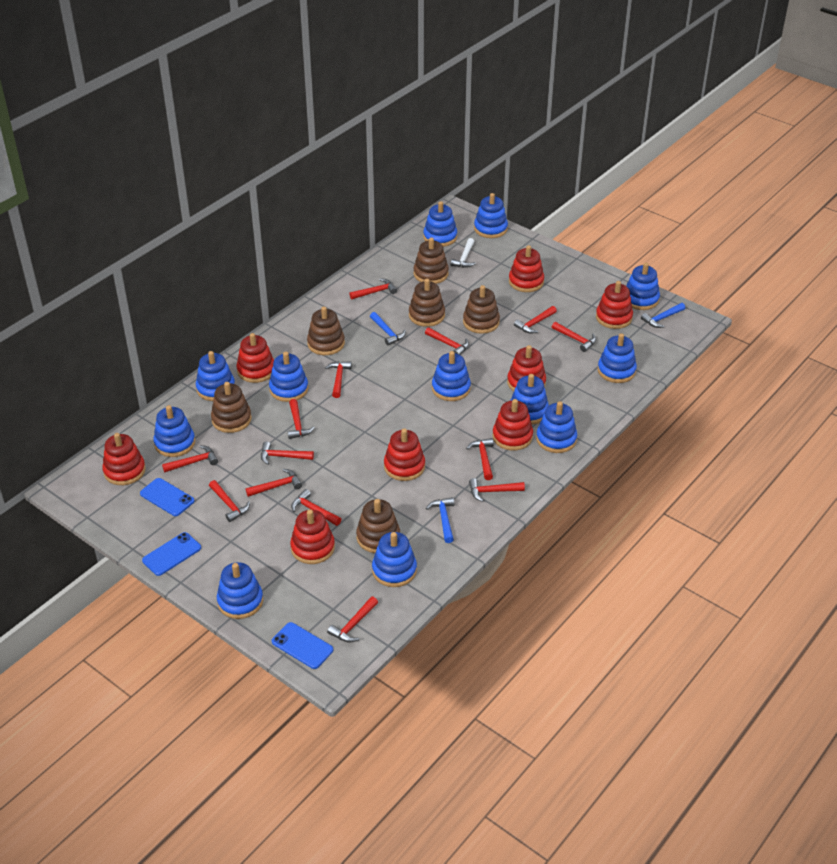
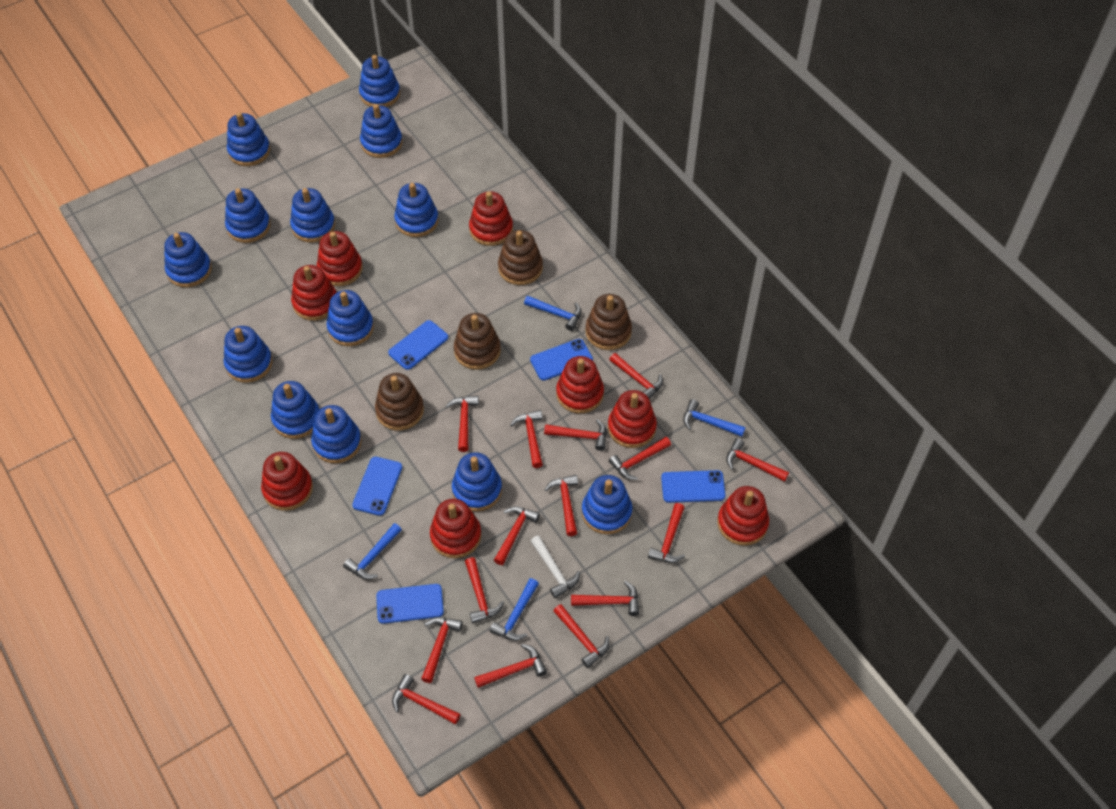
blue hammer: 3 -> 4
blue phone: 3 -> 5
blue stacking toy: 12 -> 13
brown stacking toy: 6 -> 4
red hammer: 14 -> 15

